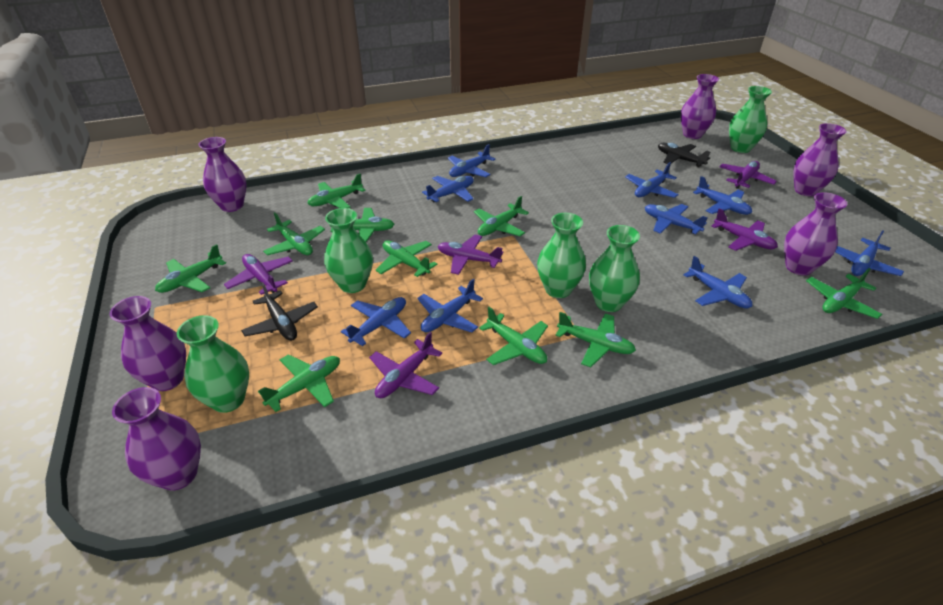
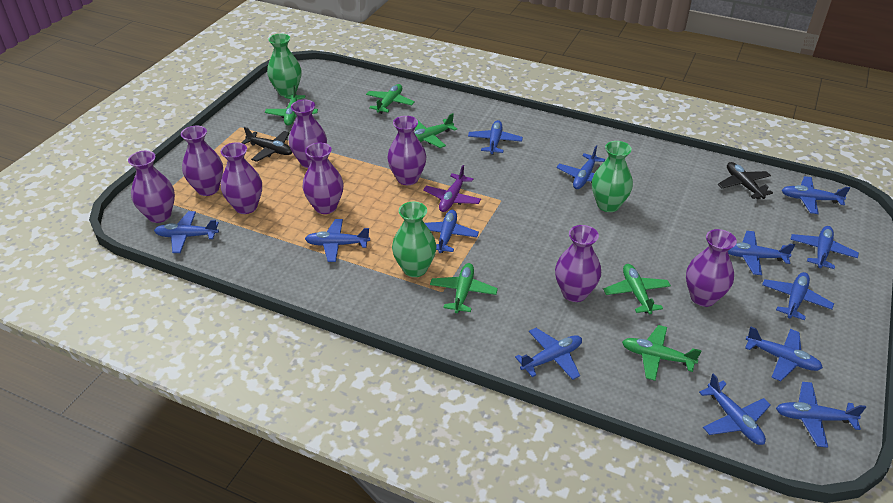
blue plane: 9 -> 13
green plane: 10 -> 6
green vase: 5 -> 3
purple plane: 5 -> 1
purple vase: 6 -> 8

